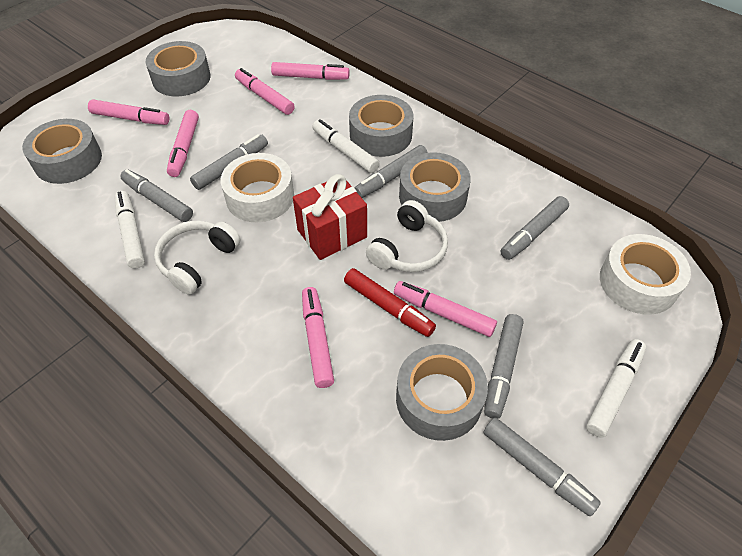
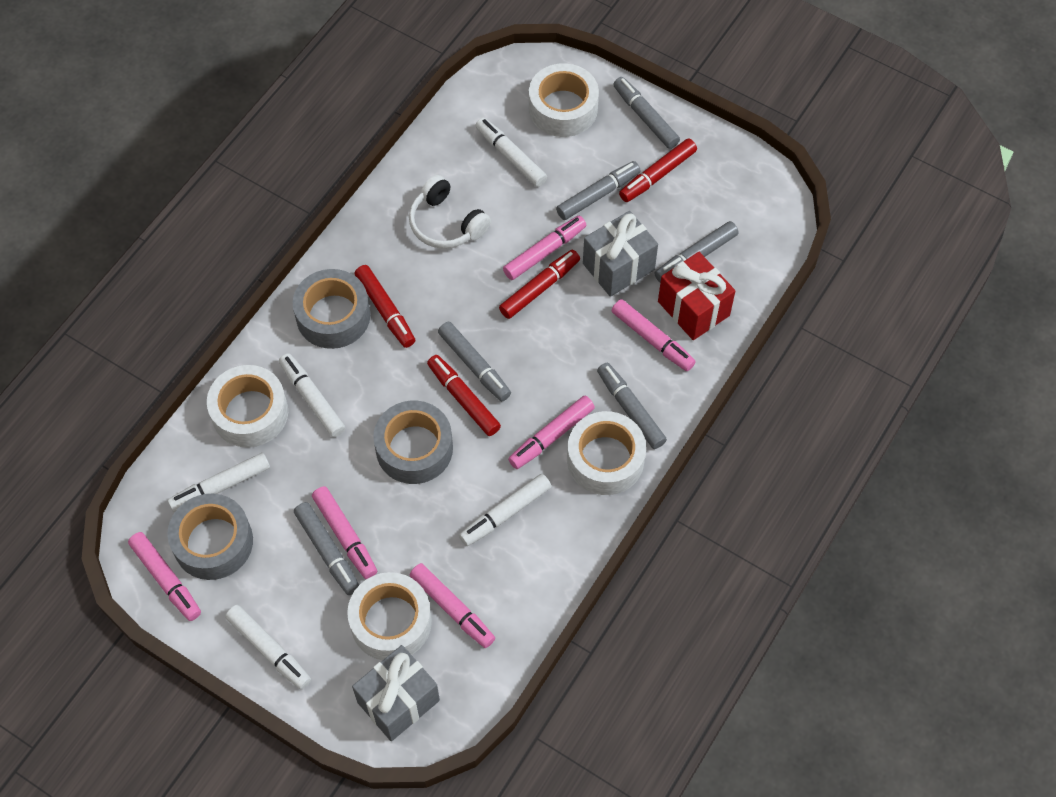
grey gift: 0 -> 2
grey tape: 5 -> 3
red marker: 1 -> 4
white headphones: 2 -> 1
white marker: 3 -> 5
white tape: 2 -> 4

